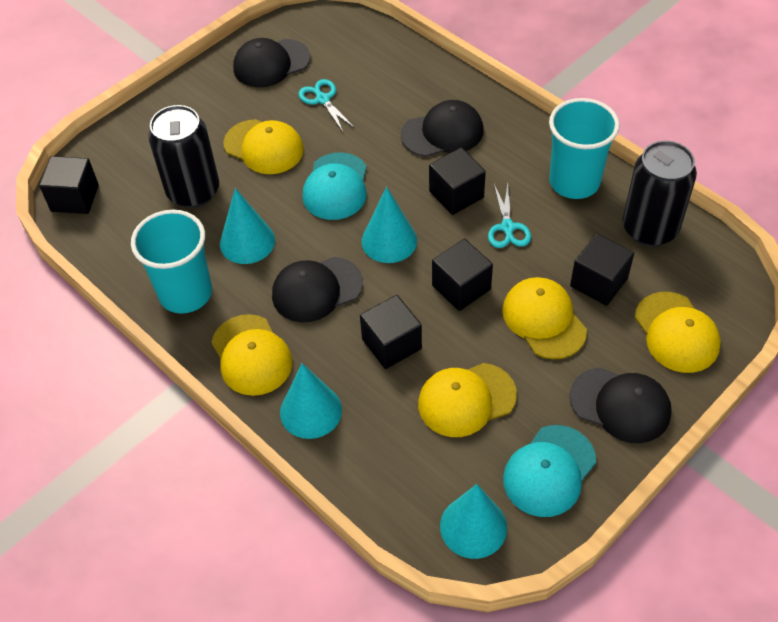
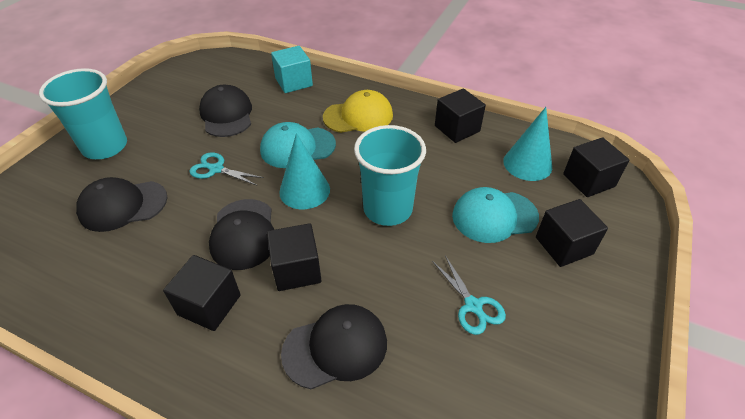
black can: 2 -> 0
turquoise cone: 4 -> 2
turquoise cube: 0 -> 1
yellow cap: 5 -> 1

